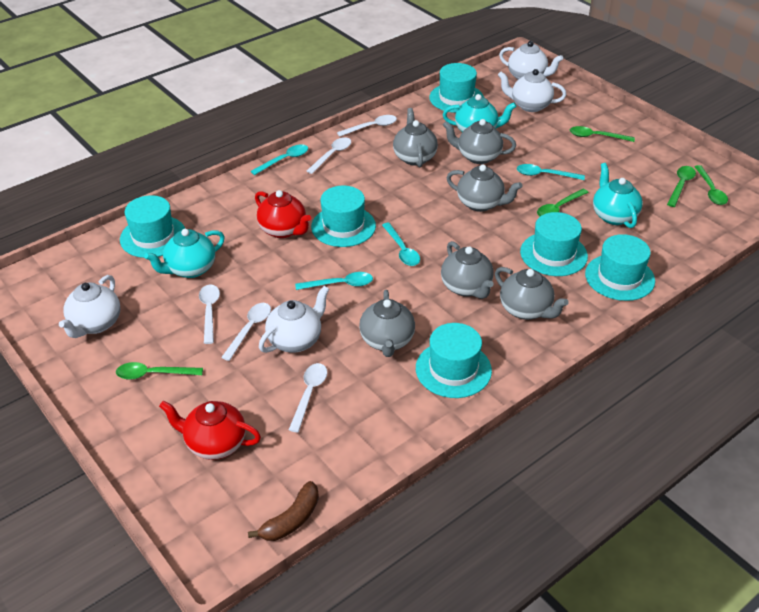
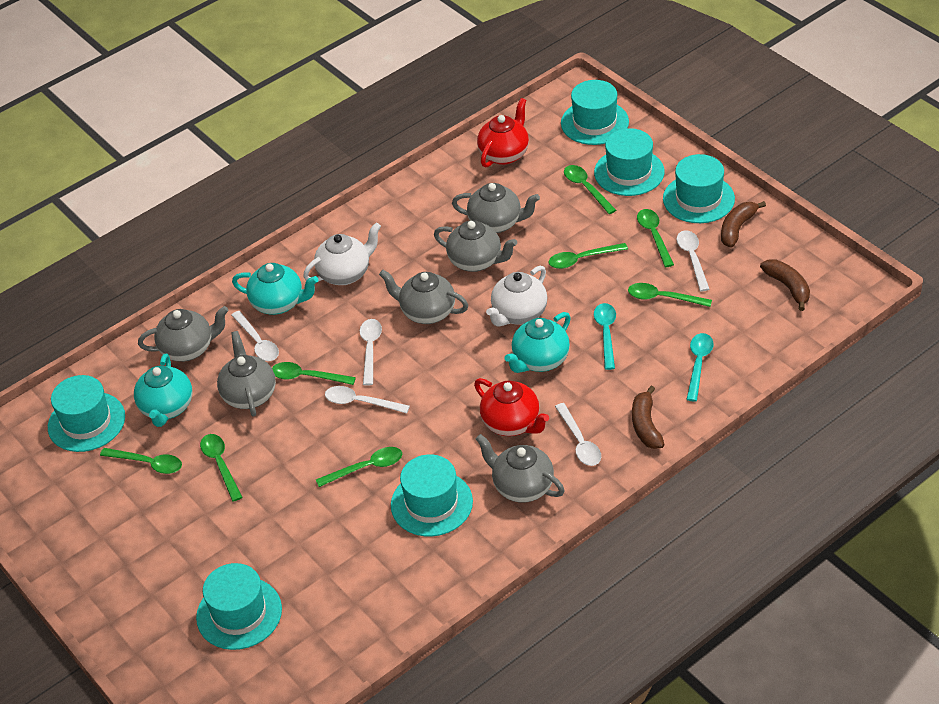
brown banana: 1 -> 3
green spoon: 5 -> 8
turquoise spoon: 4 -> 2
white teapot: 4 -> 2

